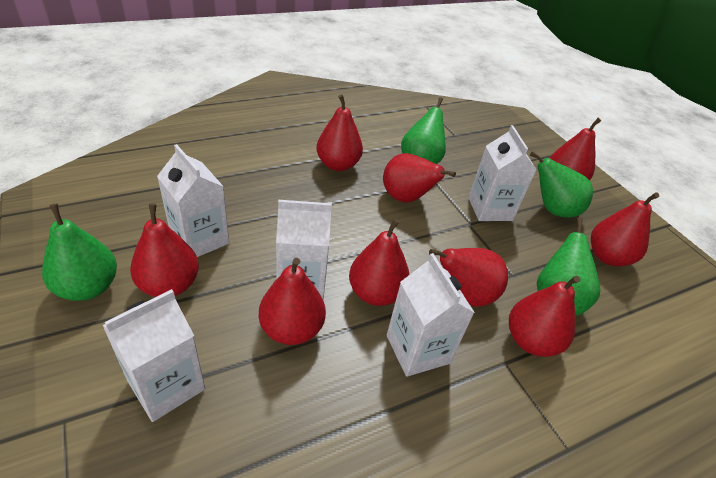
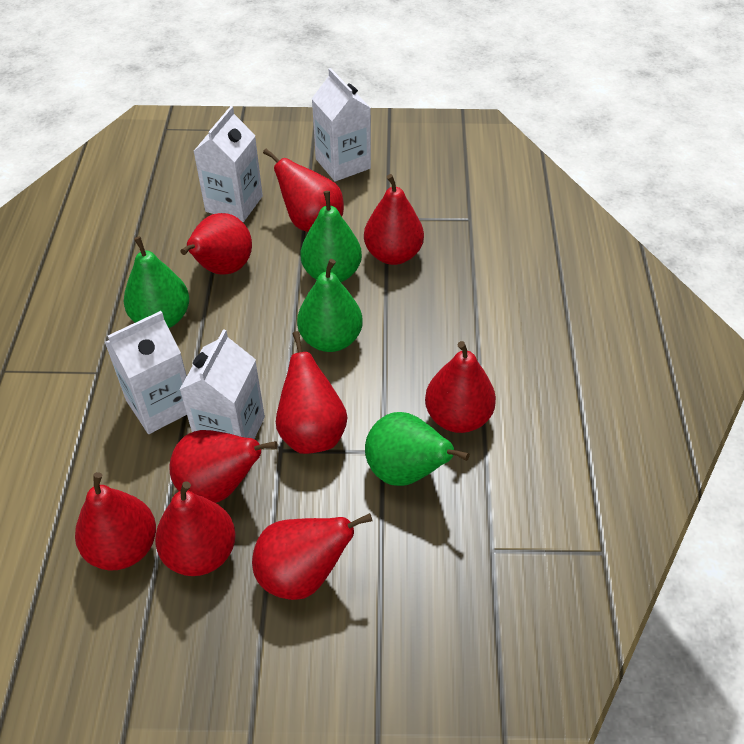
white carton: 5 -> 4

